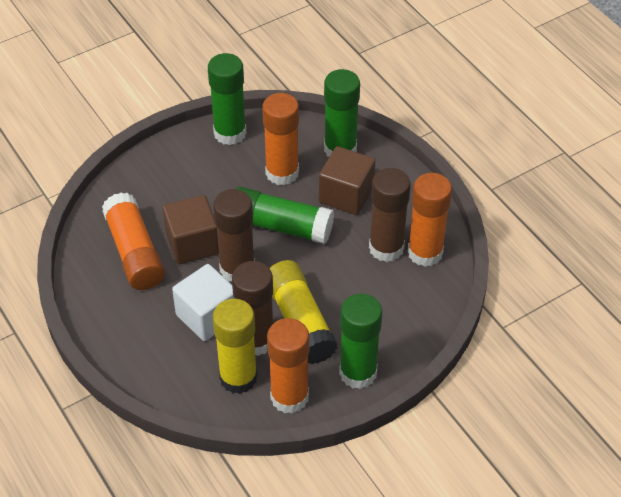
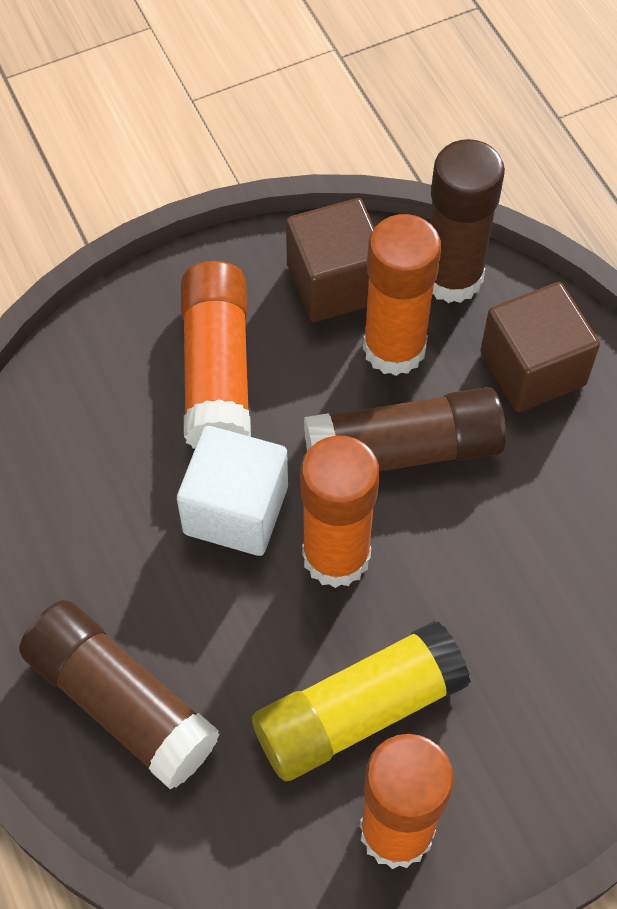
green glue stick: 4 -> 0
yellow glue stick: 2 -> 1

